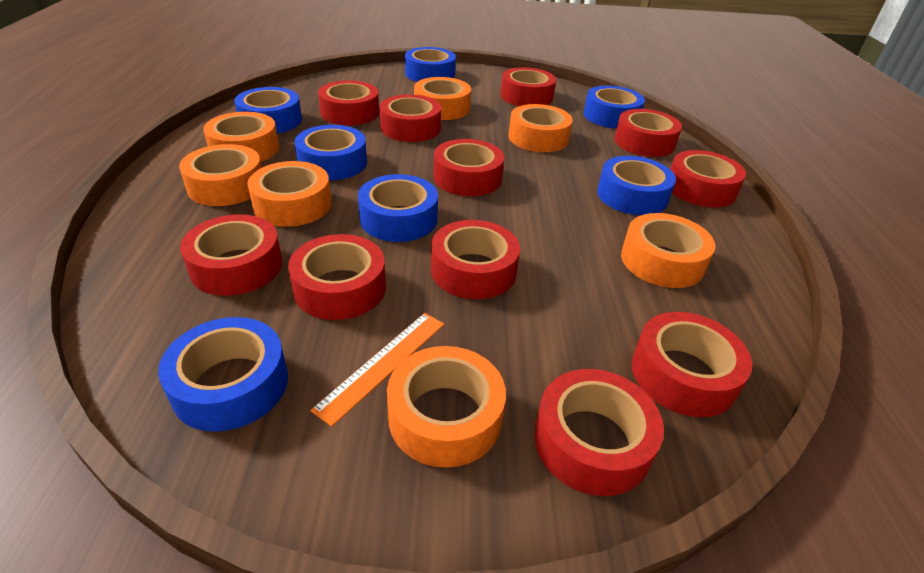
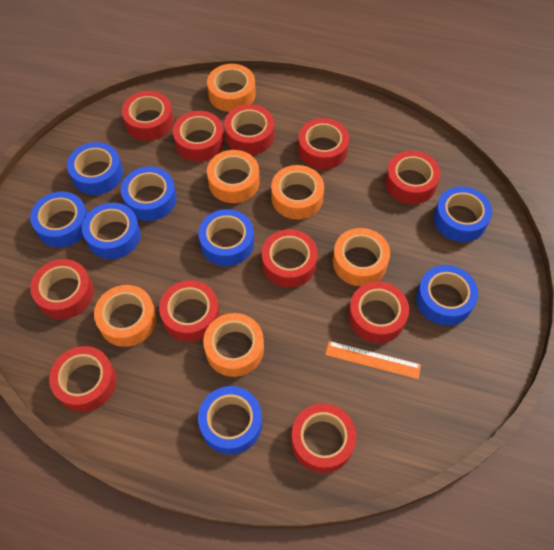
blue tape: 7 -> 8
orange tape: 7 -> 6

